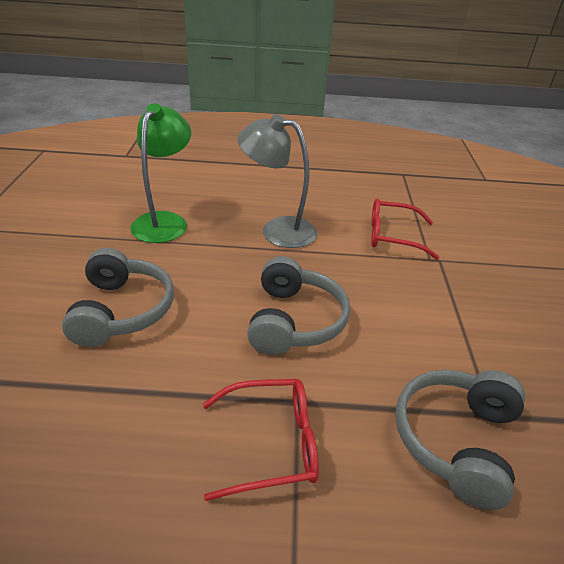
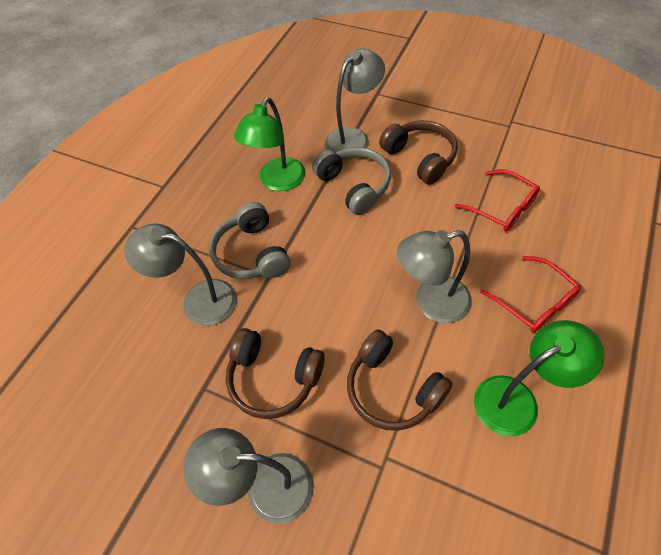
brown headphones: 0 -> 3
green lamp: 1 -> 2
grey headphones: 3 -> 2
grey lamp: 1 -> 4

